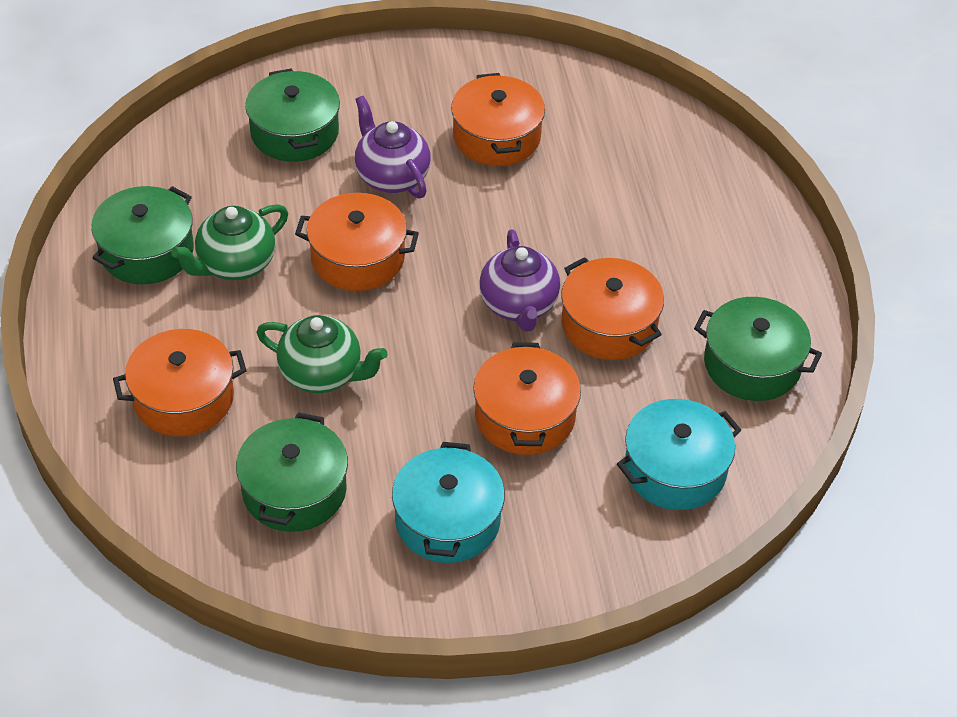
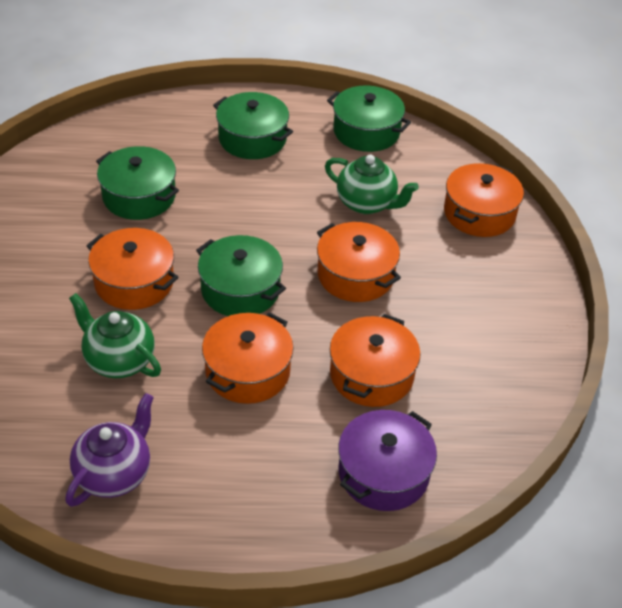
purple pot: 0 -> 1
purple teapot: 2 -> 1
turquoise pot: 2 -> 0

